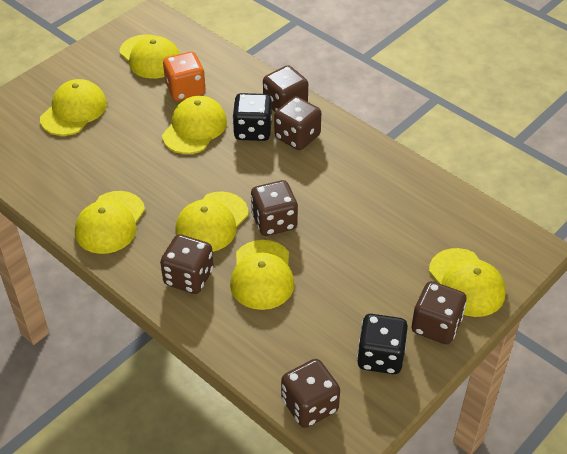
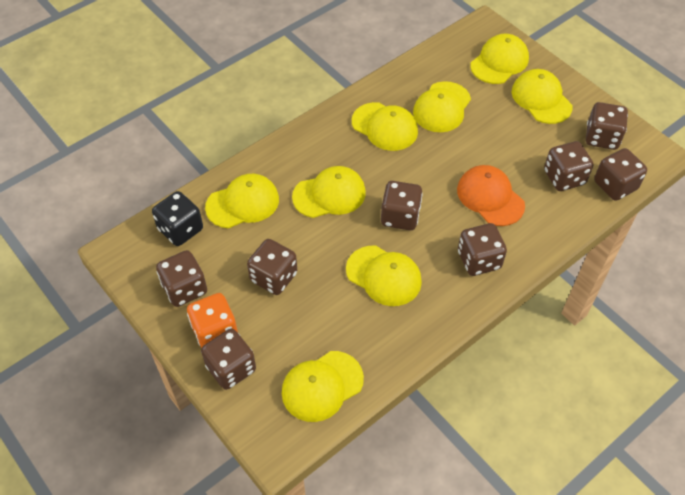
black dice: 2 -> 1
brown dice: 6 -> 8
orange cap: 0 -> 1
yellow cap: 7 -> 8

